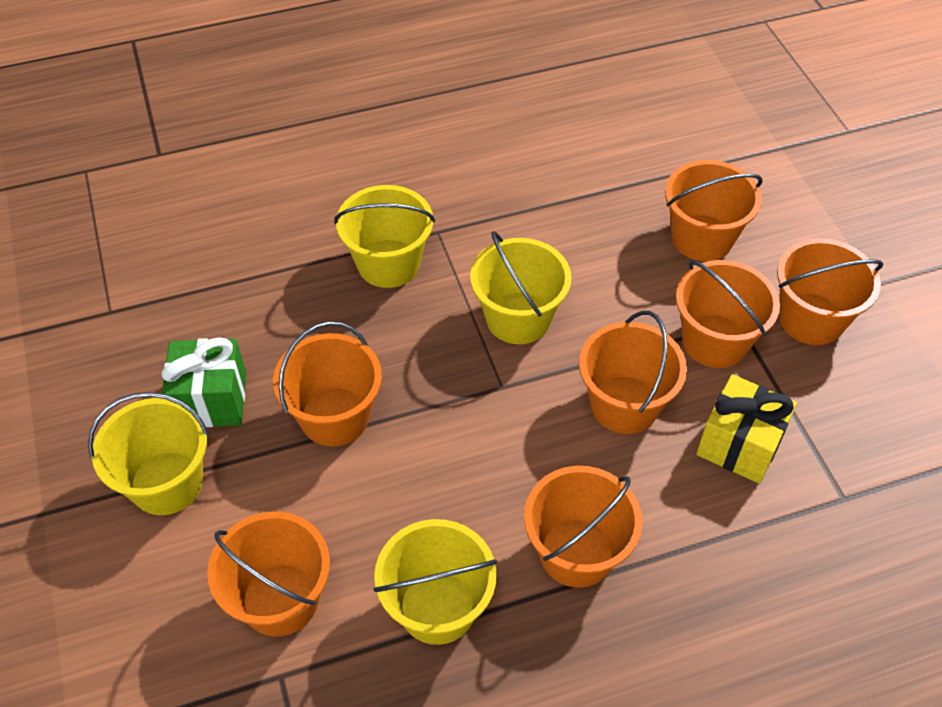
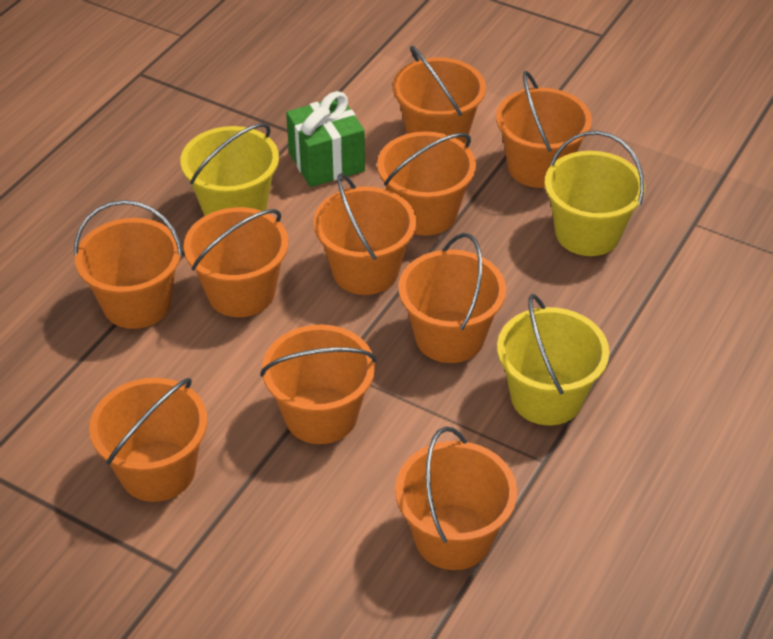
orange bucket: 7 -> 10
yellow bucket: 4 -> 3
yellow gift: 1 -> 0

